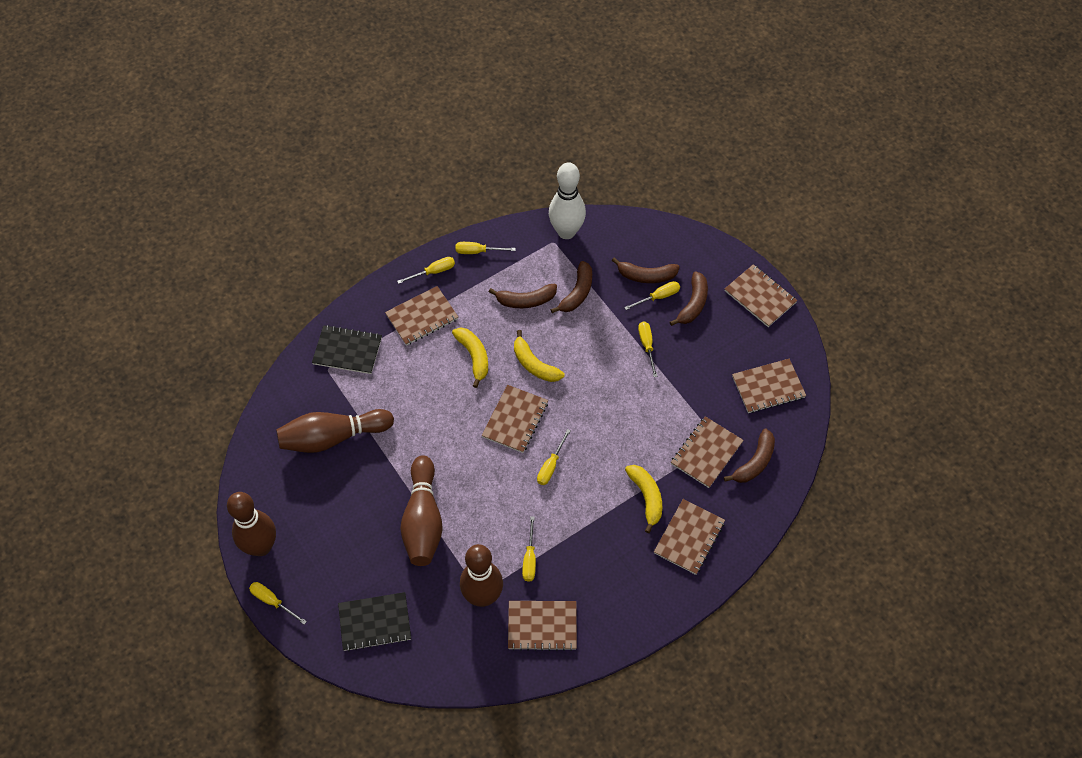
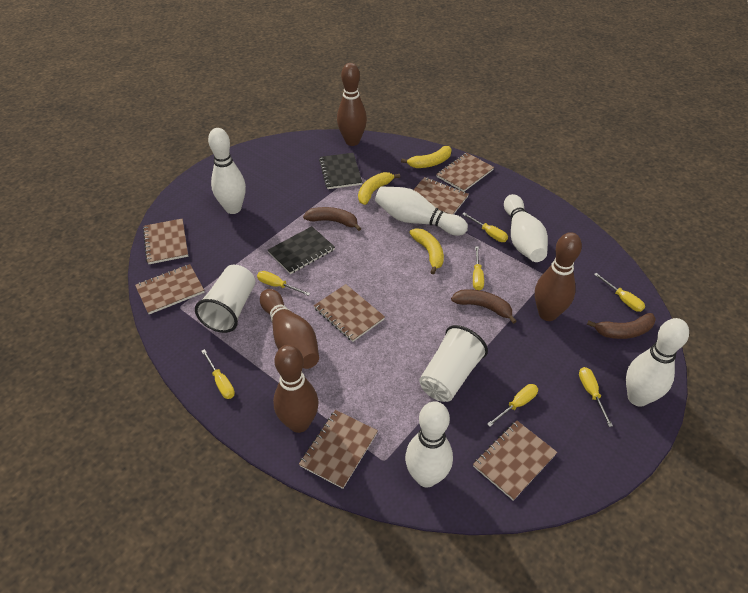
brown banana: 5 -> 3
white bowling pin: 1 -> 5
white cup: 0 -> 2

